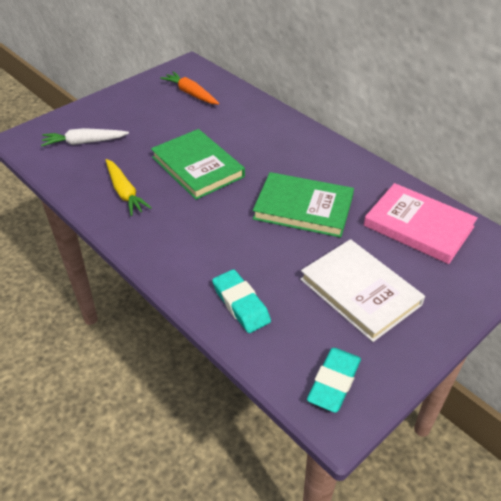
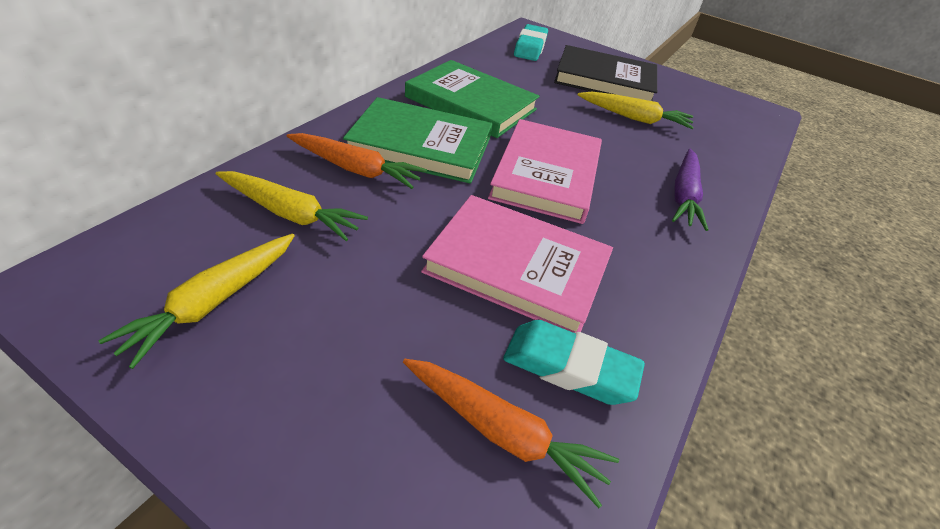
black book: 0 -> 1
orange carrot: 1 -> 2
pink book: 1 -> 2
purple carrot: 0 -> 1
white book: 1 -> 0
white carrot: 1 -> 0
yellow carrot: 1 -> 3

